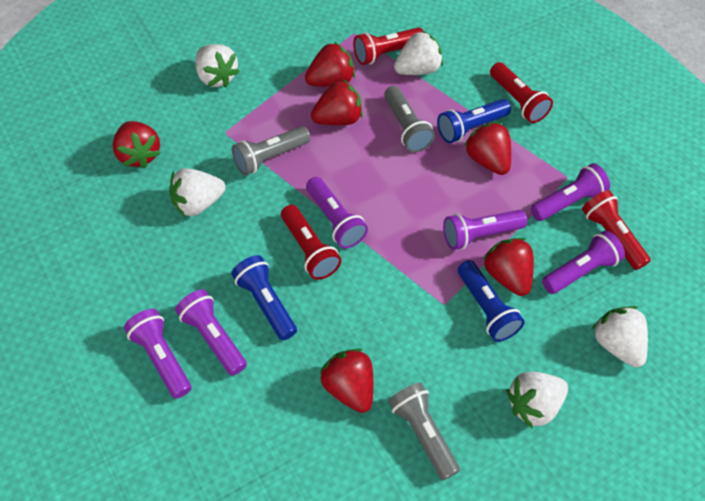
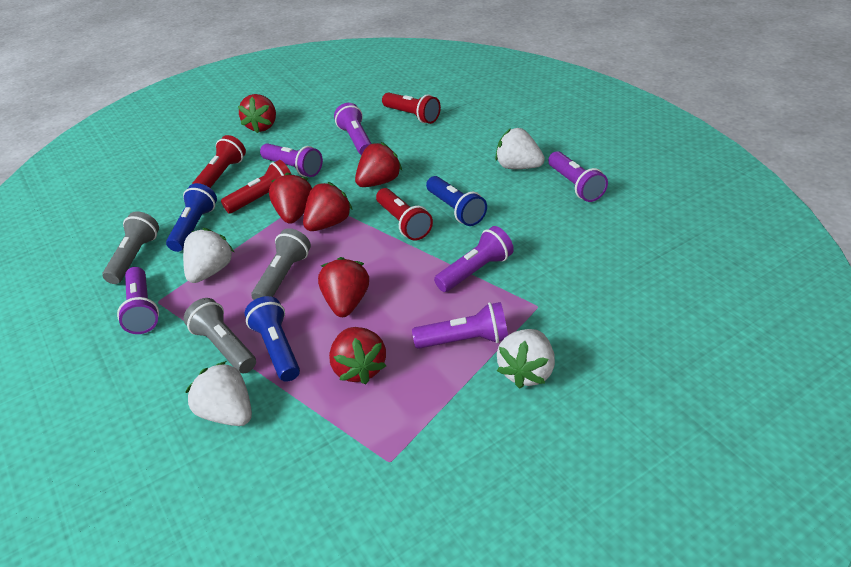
white strawberry: 5 -> 4

